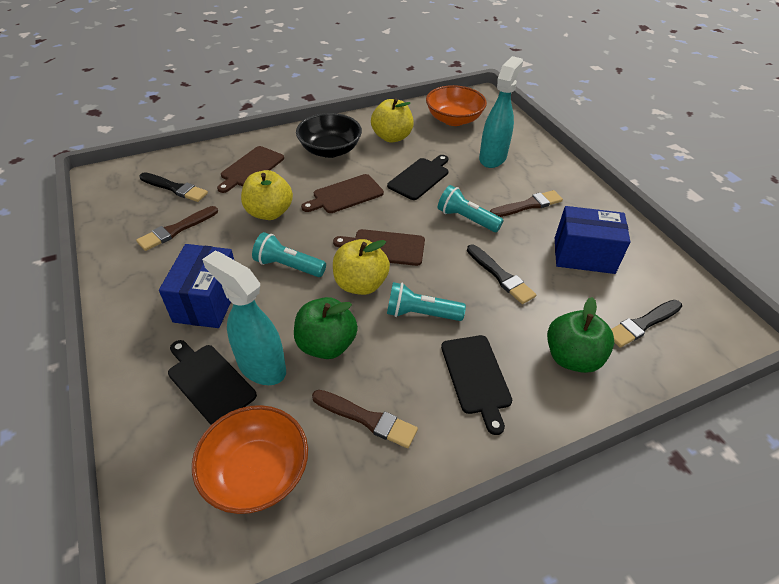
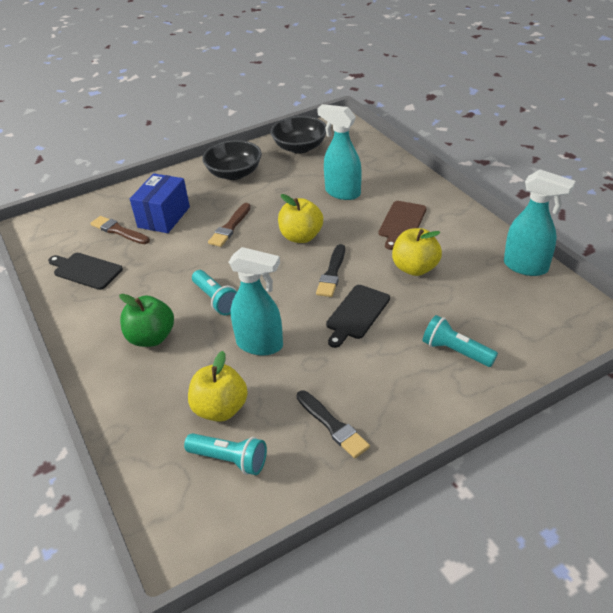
black bowl: 1 -> 2
black brush: 3 -> 2
black cutting board: 3 -> 2
blue box: 2 -> 1
brown brush: 3 -> 2
brown cutting board: 3 -> 1
green apple: 2 -> 1
orange bowl: 2 -> 0
turquoise spray bottle: 2 -> 3

